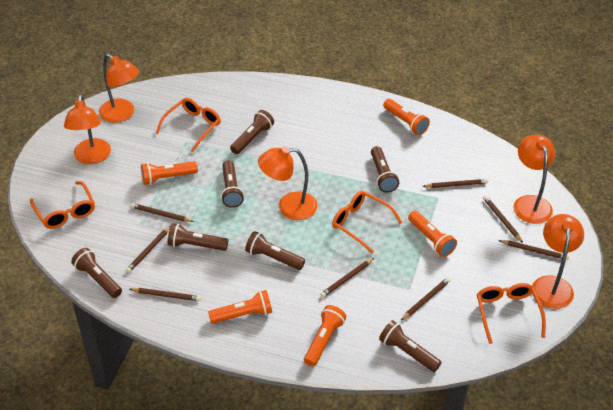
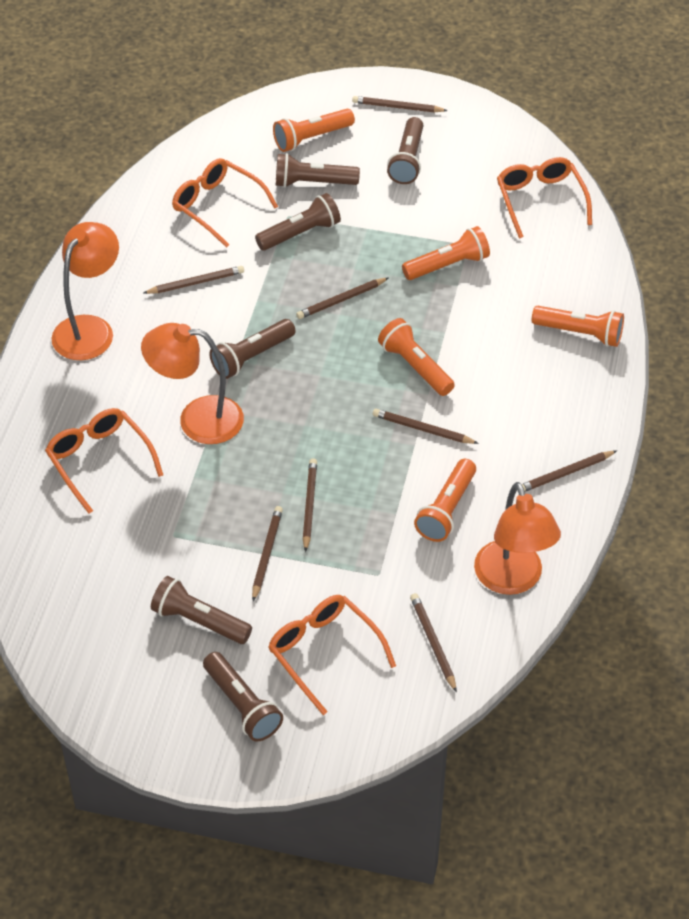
brown flashlight: 7 -> 6
orange lamp: 5 -> 3

